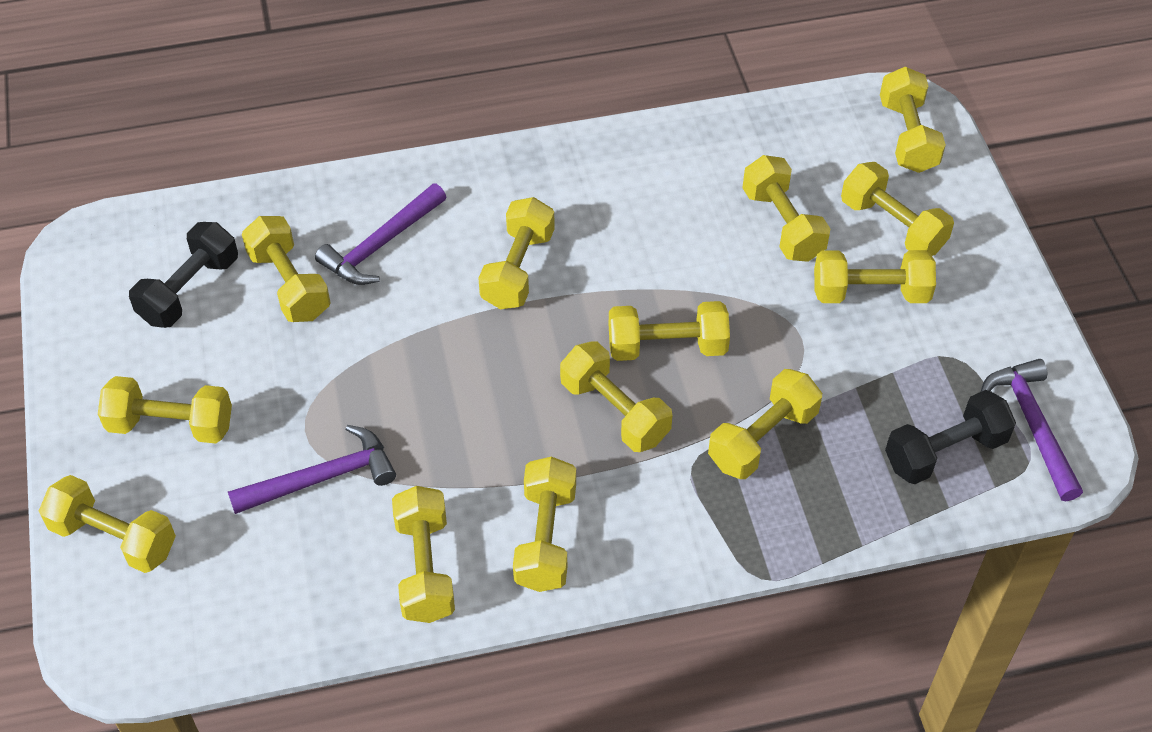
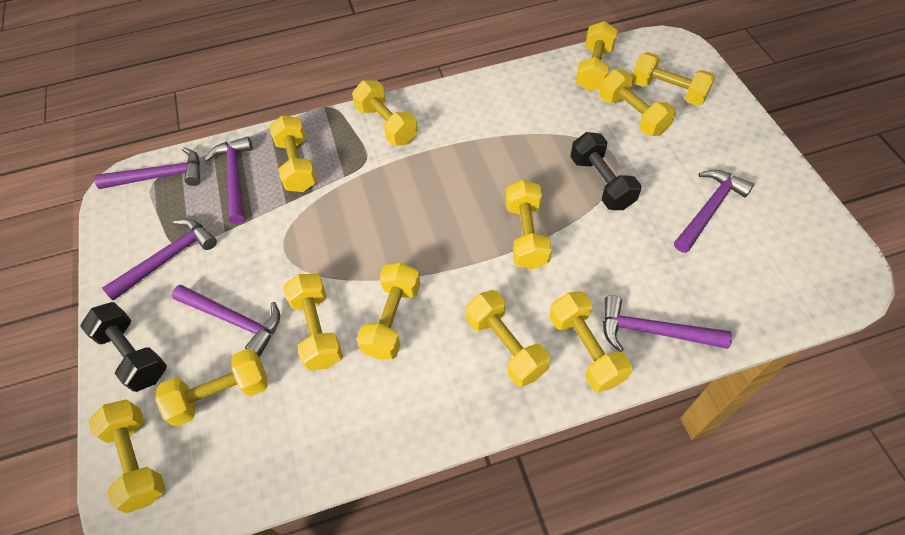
purple hammer: 3 -> 6
yellow dumbbell: 13 -> 12

